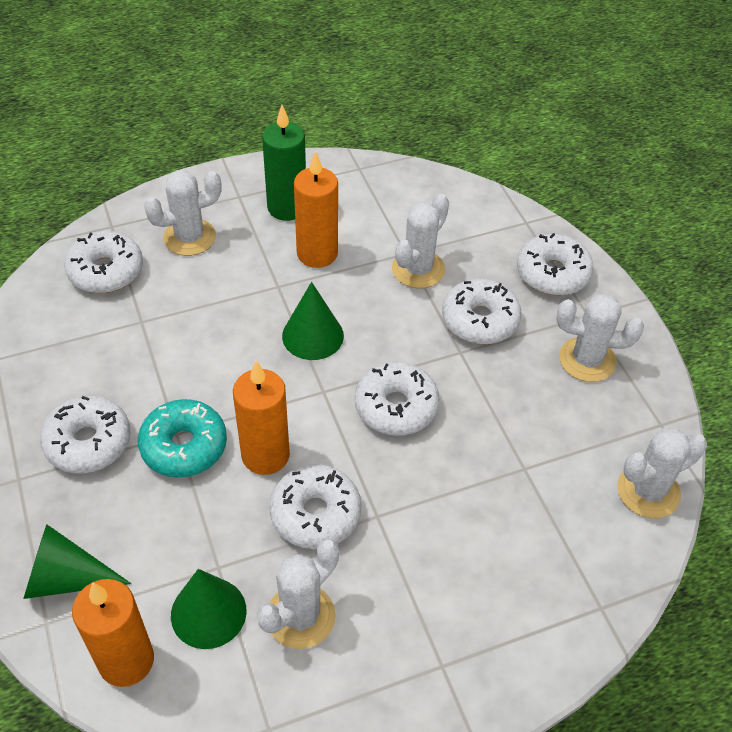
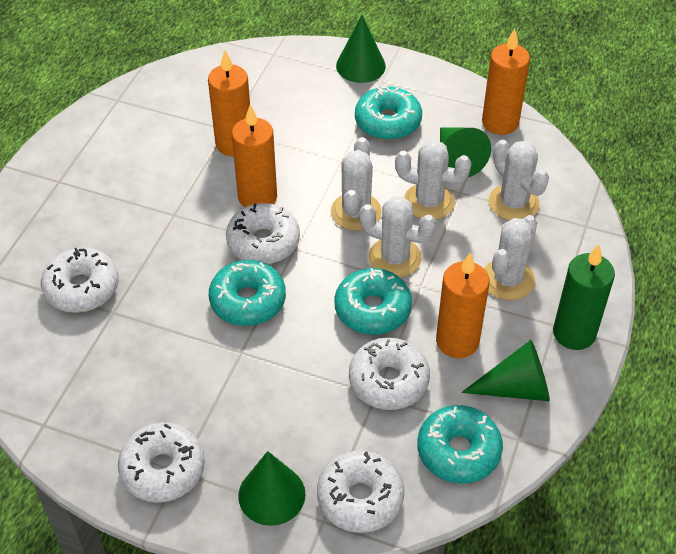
green cone: 3 -> 4
orange candle: 3 -> 4
turquoise donut: 1 -> 4
white donut: 6 -> 5

